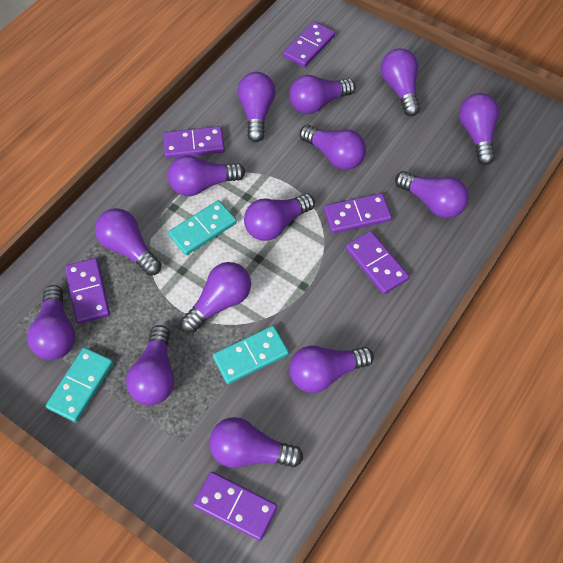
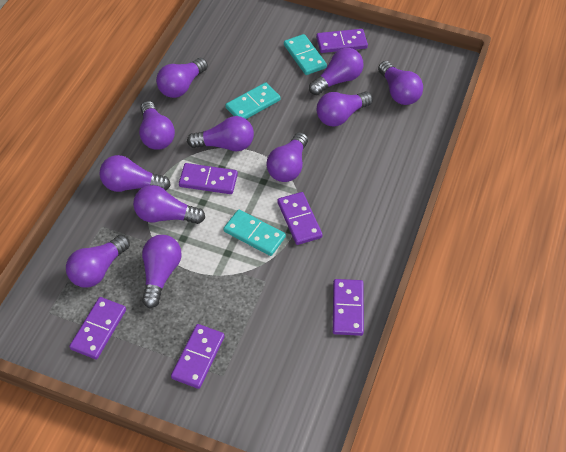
purple light bulb: 14 -> 11

